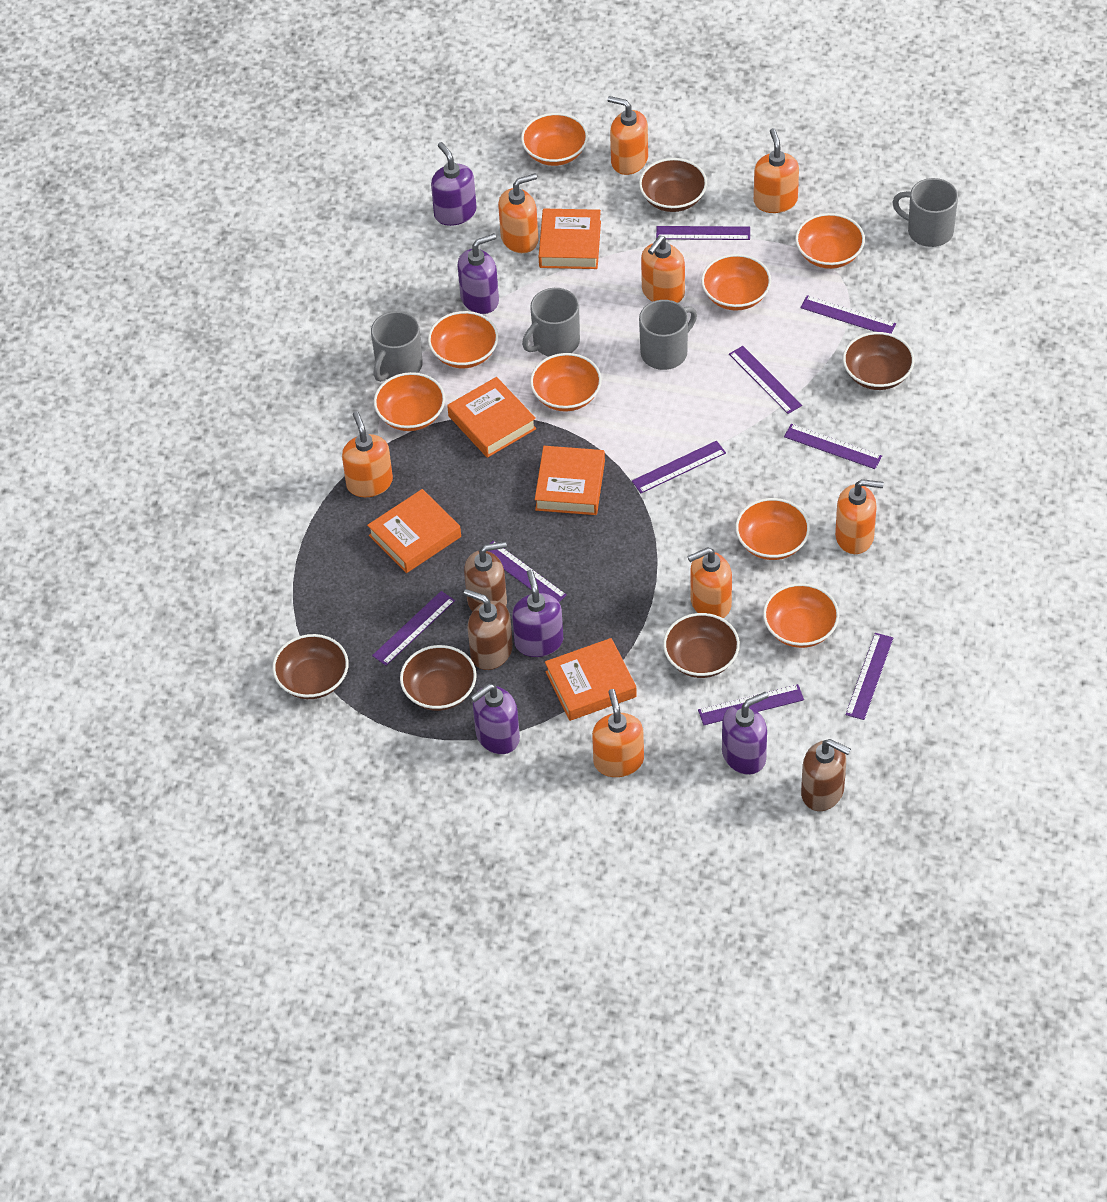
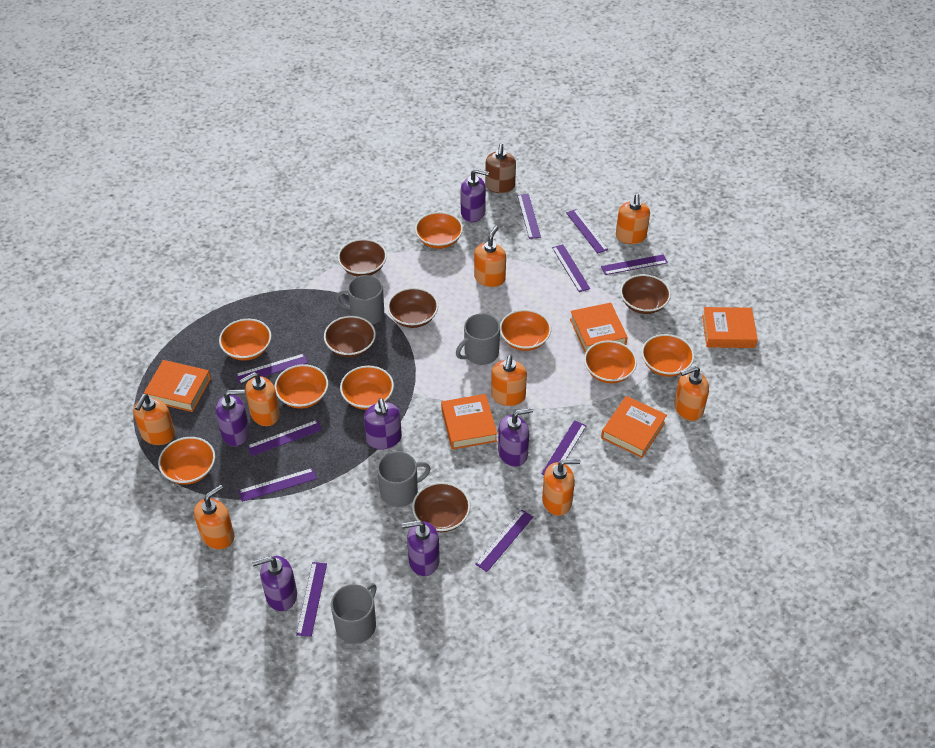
brown soap dispenser: 3 -> 1
purple ruler: 9 -> 10
purple soap dispenser: 5 -> 6

